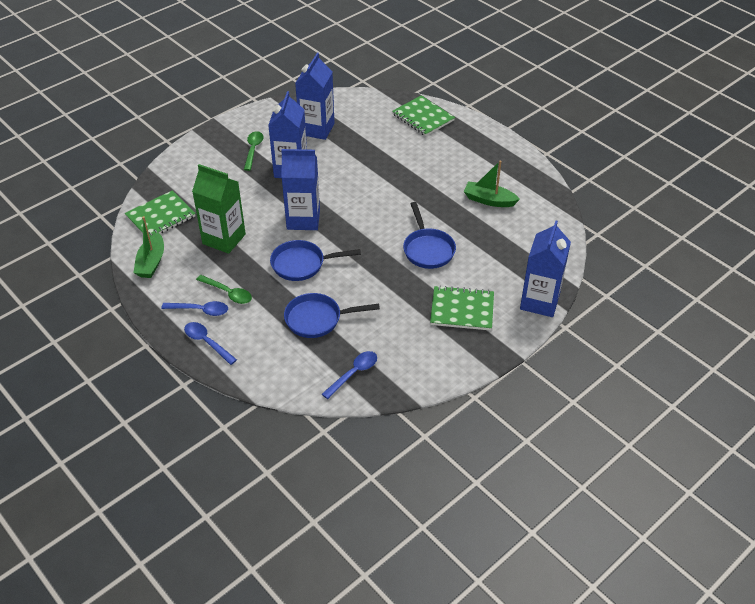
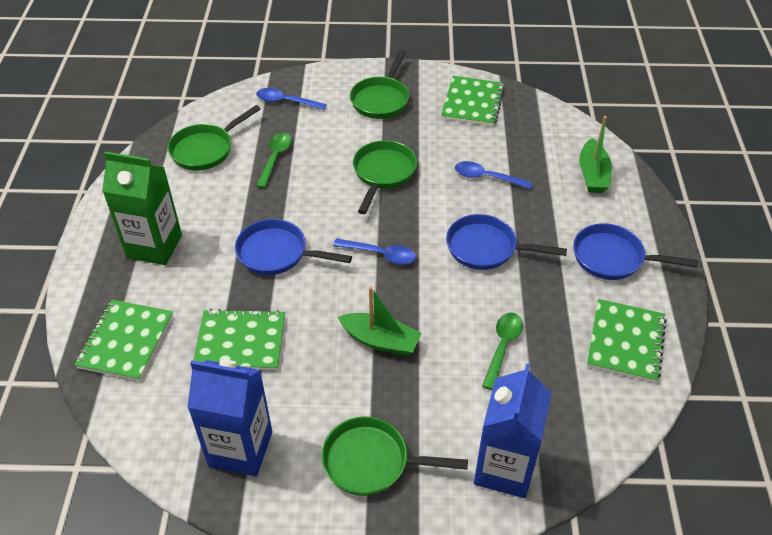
blue carton: 4 -> 2
green notebook: 3 -> 4
green pan: 0 -> 4

